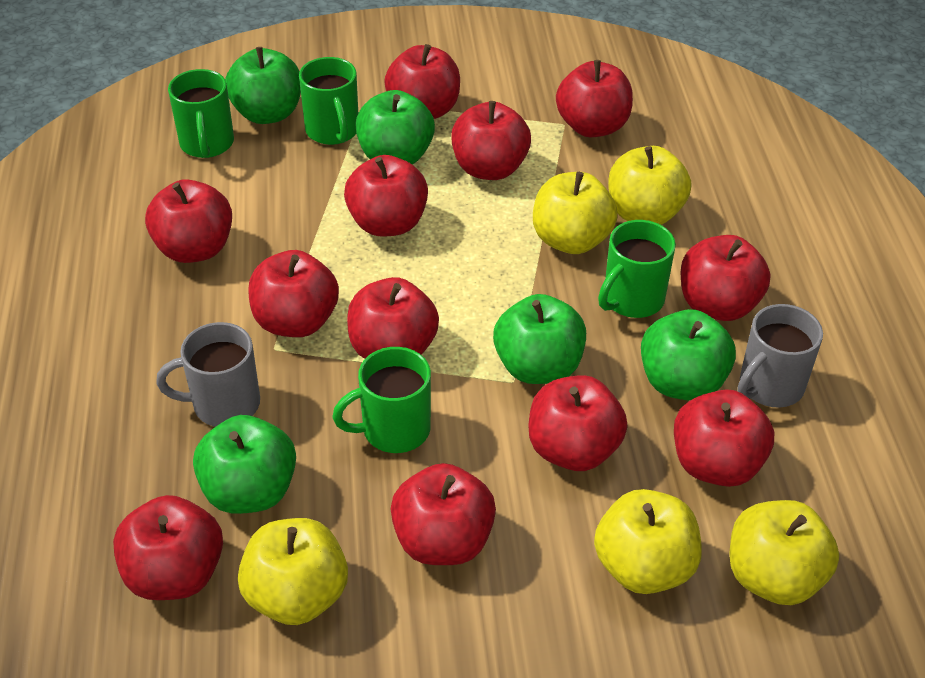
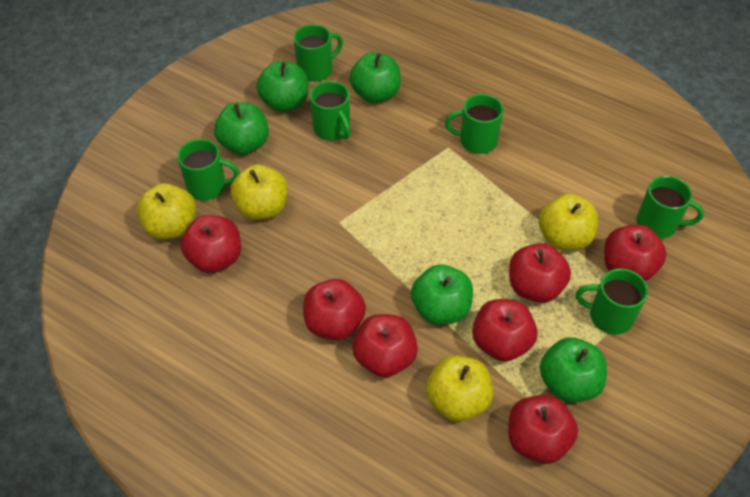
green mug: 4 -> 6
grey mug: 2 -> 0
red apple: 12 -> 7
yellow apple: 5 -> 4

